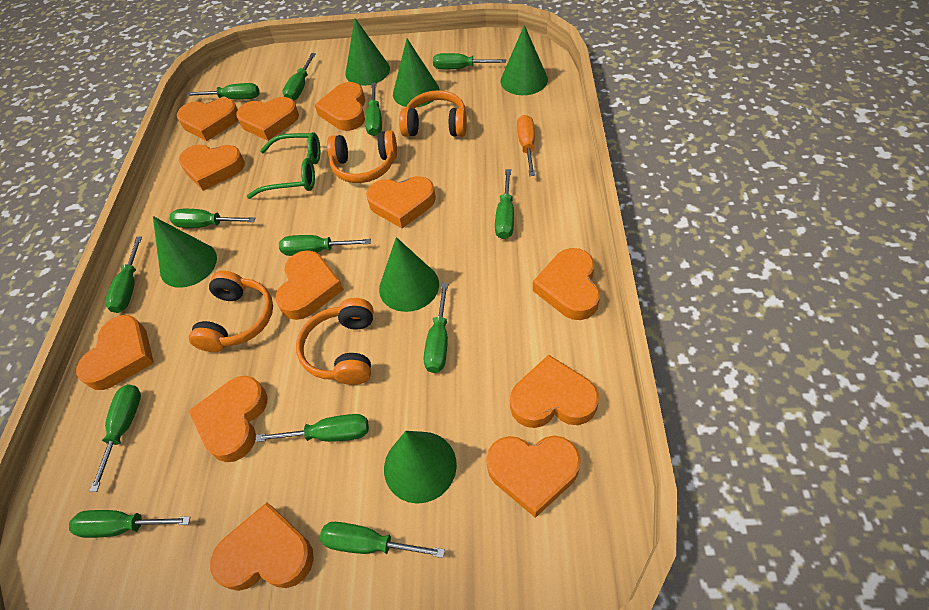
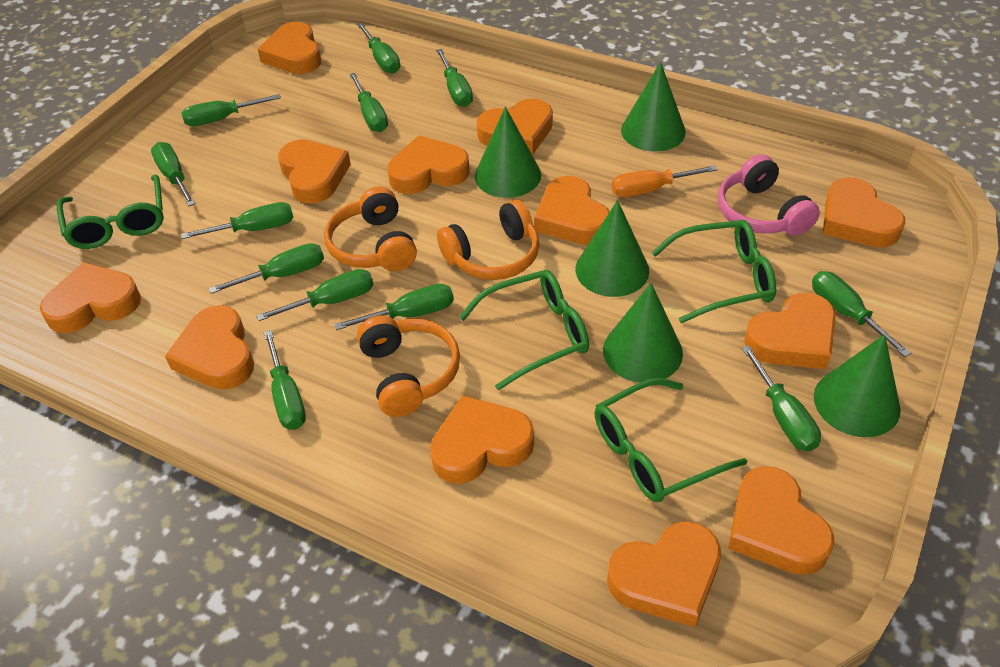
green cone: 6 -> 5
green glasses: 1 -> 4
green screwdriver: 13 -> 12
orange headphones: 4 -> 3
pink headphones: 0 -> 1

